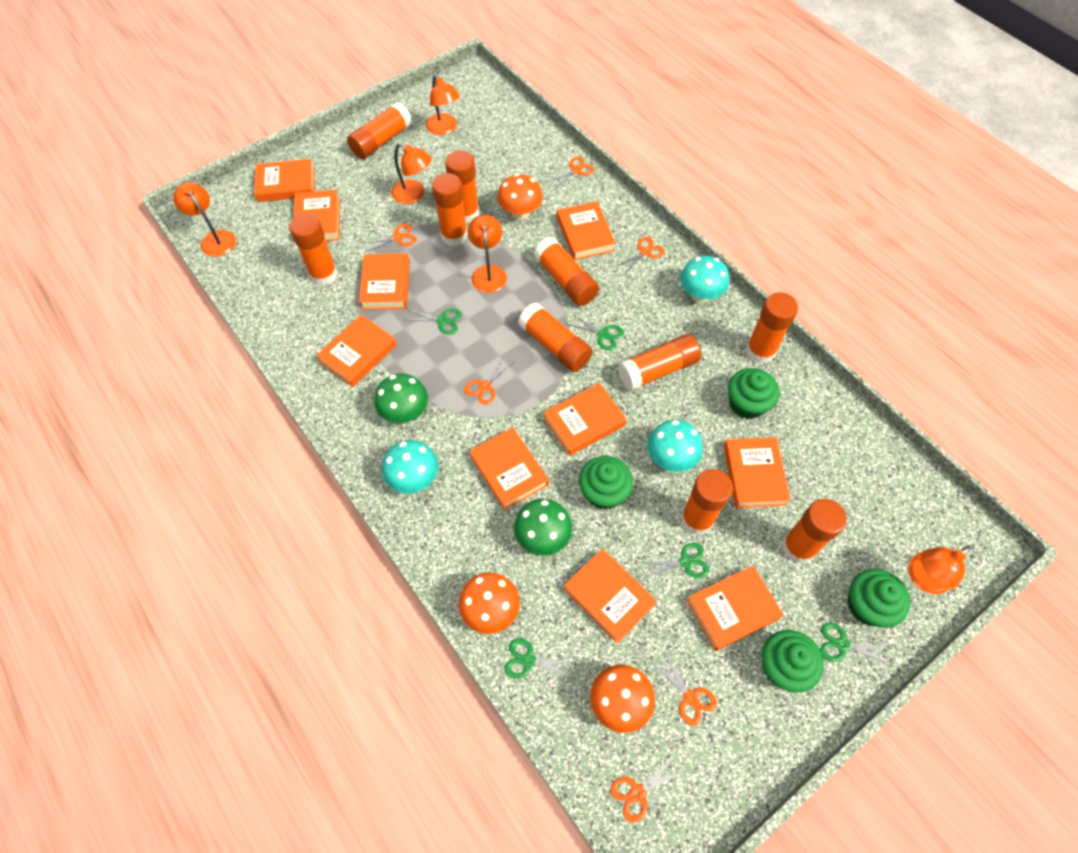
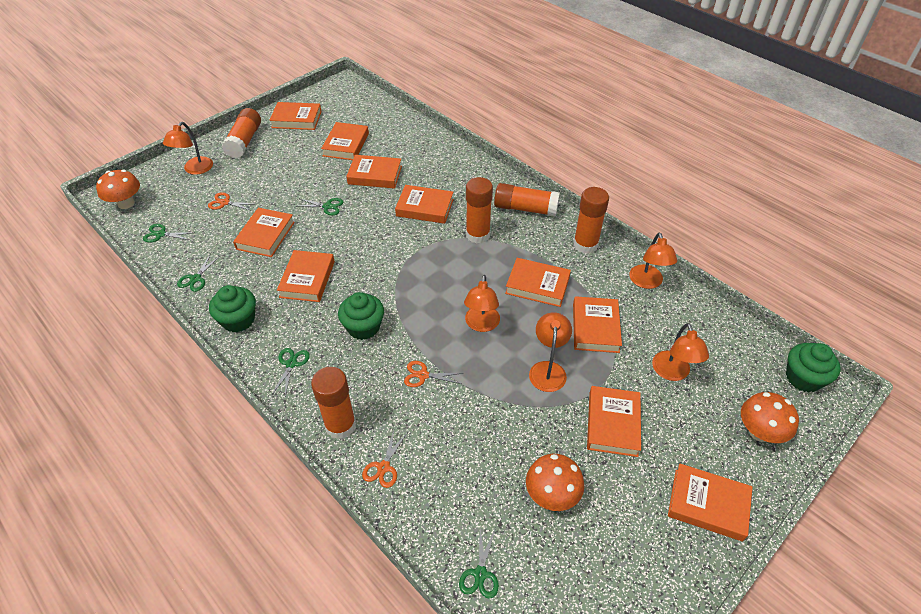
green cupcake: 4 -> 3
green mushroom: 2 -> 0
orange glue stick: 10 -> 5
orange scissors: 6 -> 3
turquoise mushroom: 3 -> 0

